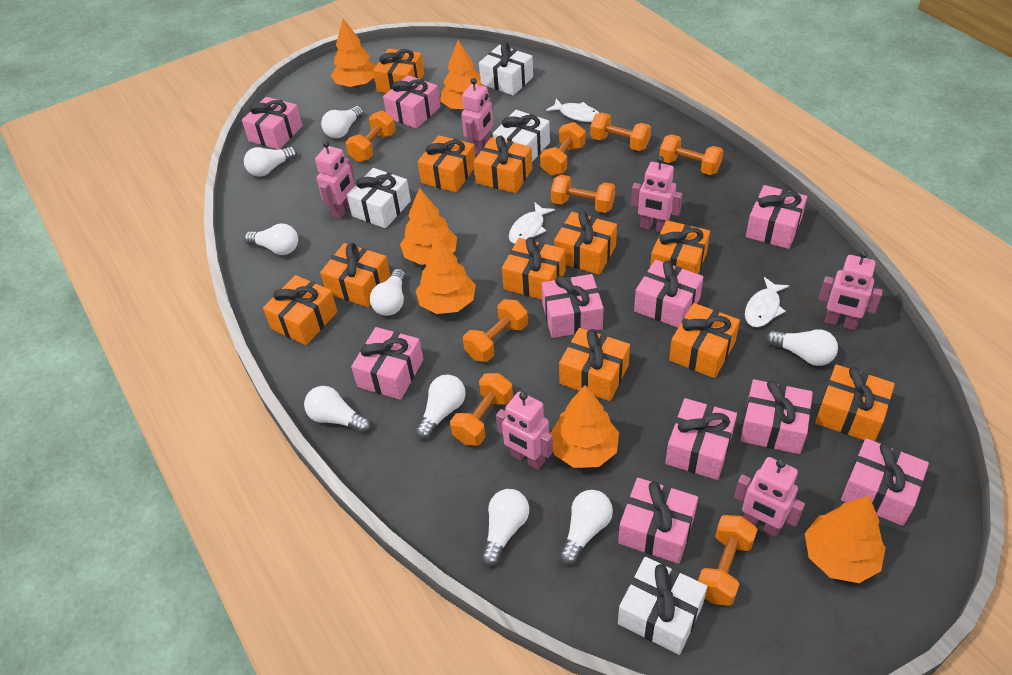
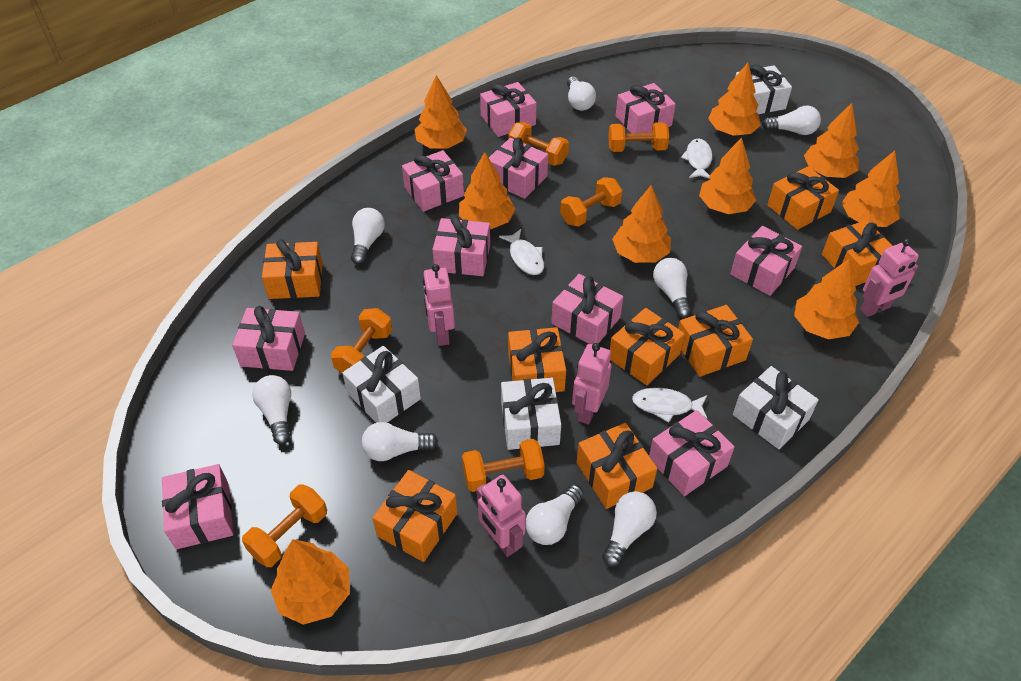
orange dumbbell: 8 -> 6
orange gift: 11 -> 8
orange tree: 6 -> 9
pink robot: 6 -> 4
white light bulb: 9 -> 8

